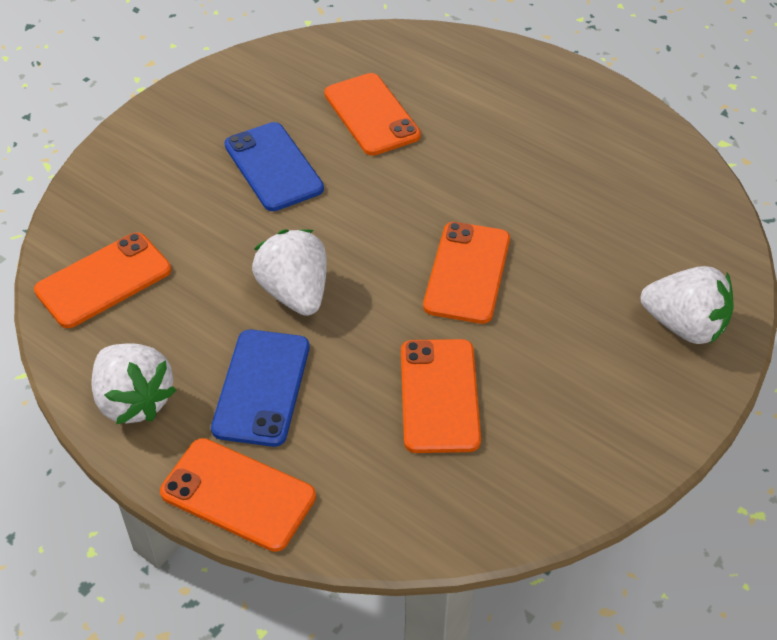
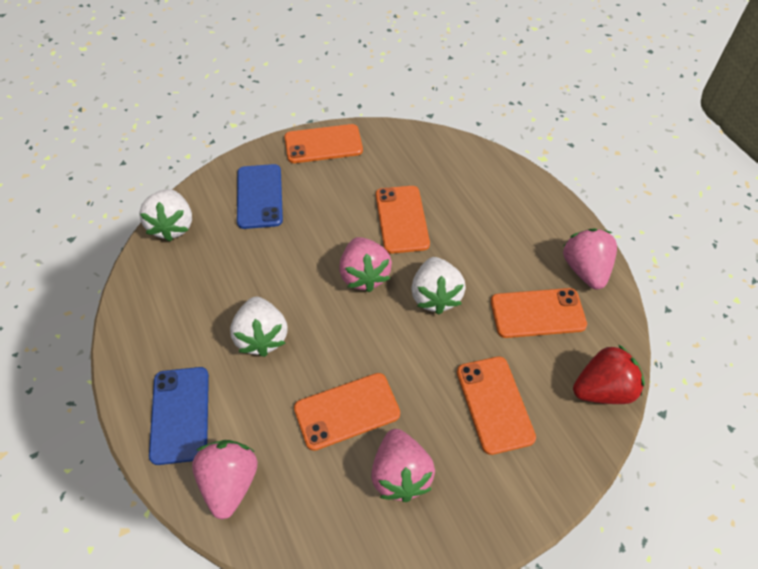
pink strawberry: 0 -> 4
red strawberry: 0 -> 1

